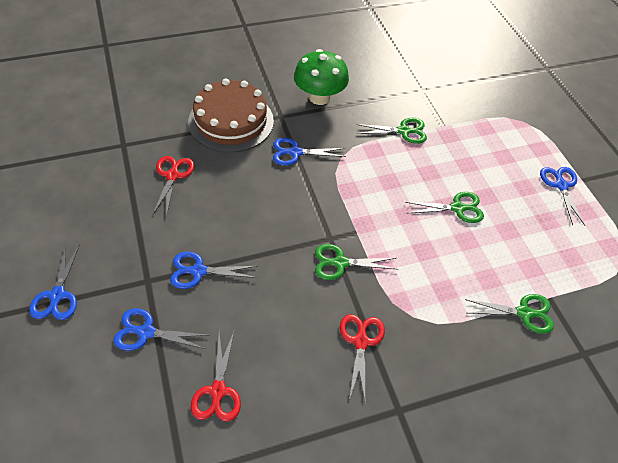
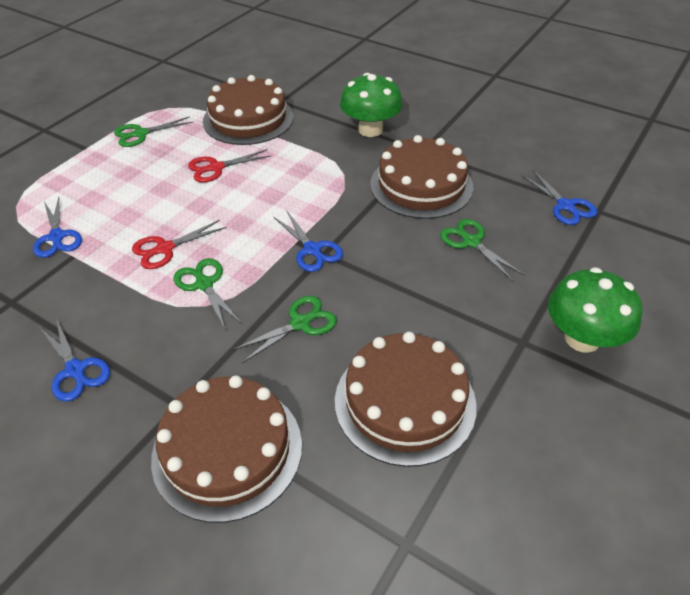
blue scissors: 5 -> 4
brown cake: 1 -> 4
green mushroom: 1 -> 2
red scissors: 3 -> 2

